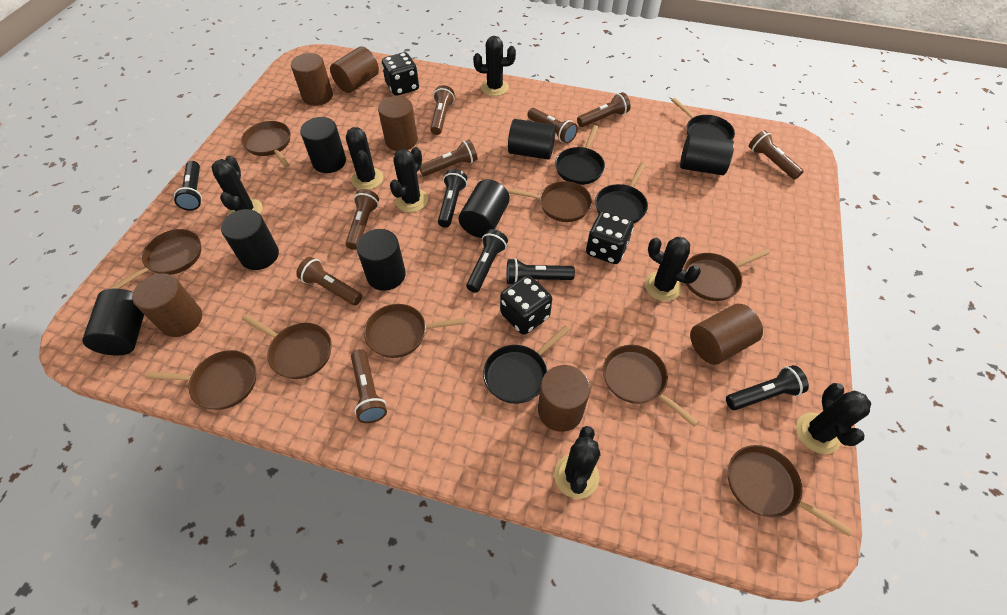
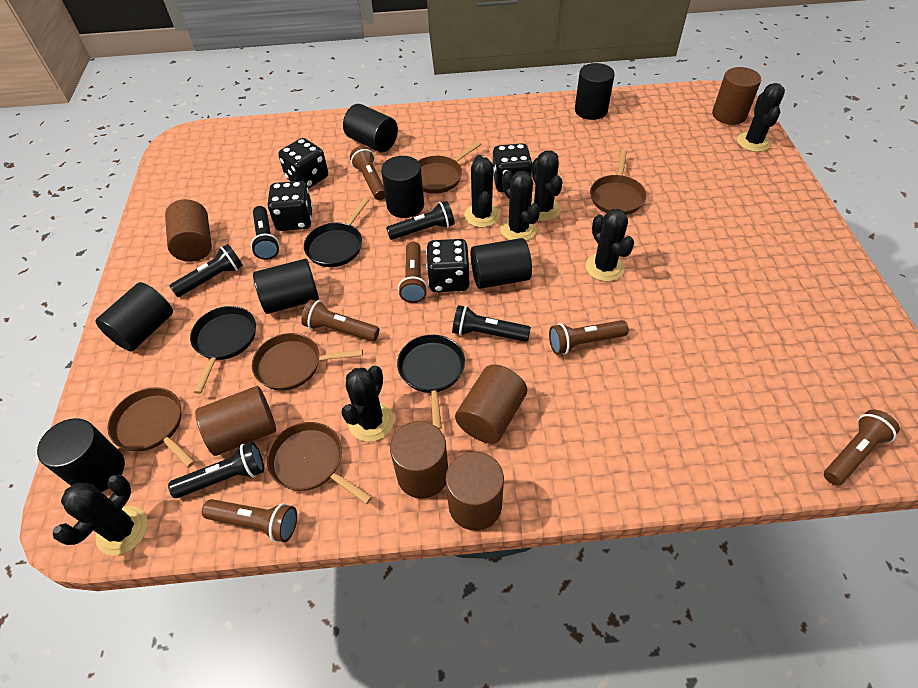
black dice: 3 -> 4
black pan: 4 -> 3
brown flashlight: 8 -> 6
brown pan: 9 -> 5

